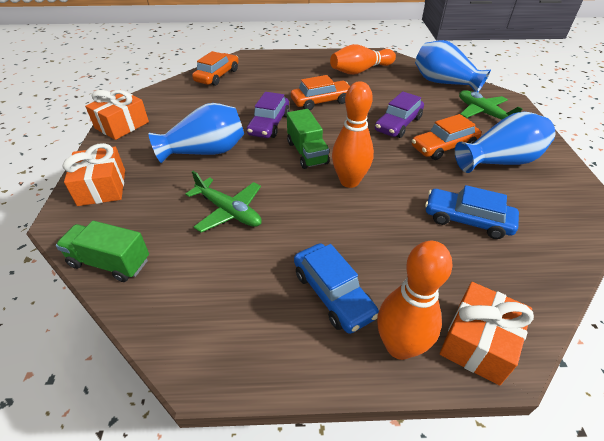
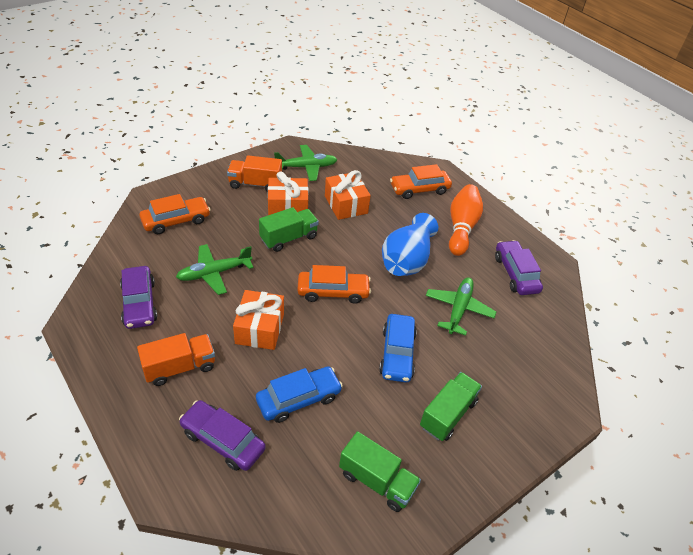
blue vase: 3 -> 1
green plane: 2 -> 3
green truck: 2 -> 3
orange bowling pin: 3 -> 1
orange truck: 0 -> 2
purple car: 2 -> 3

